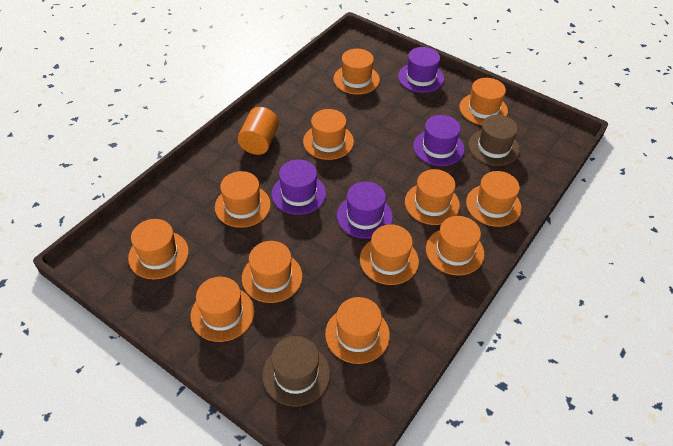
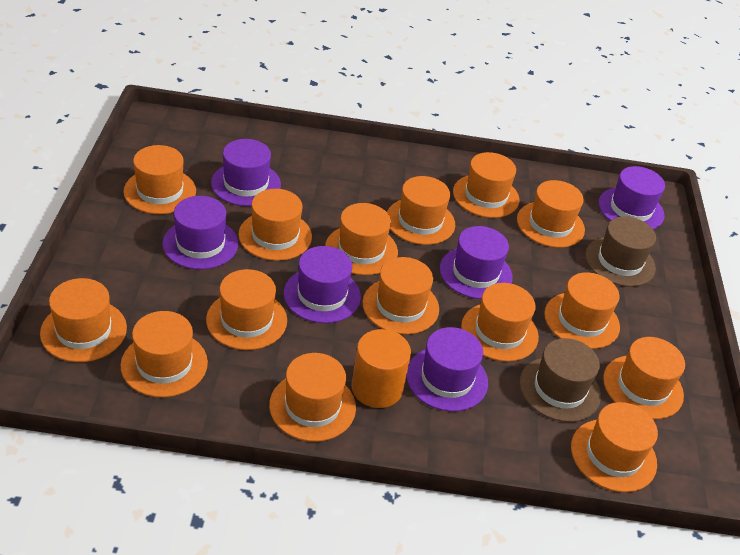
orange hat: 12 -> 15
purple hat: 4 -> 6

